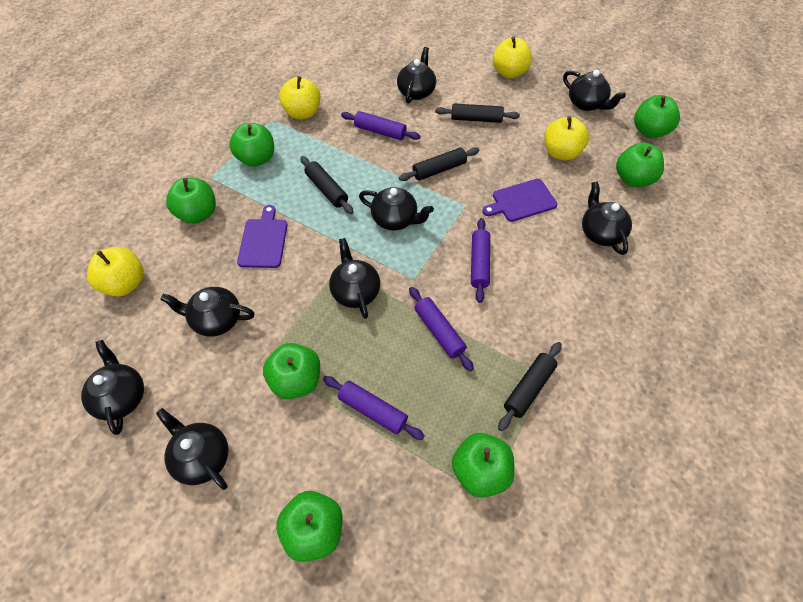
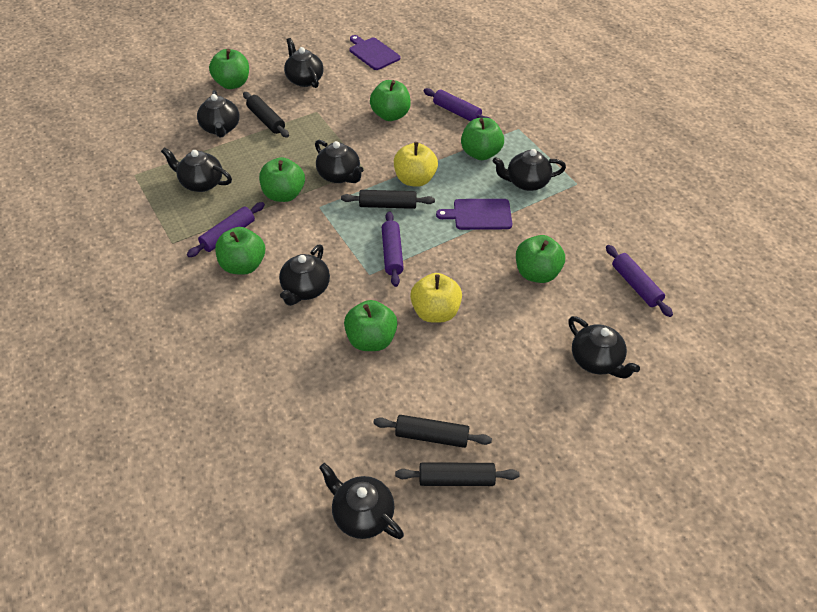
yellow apple: 4 -> 2

